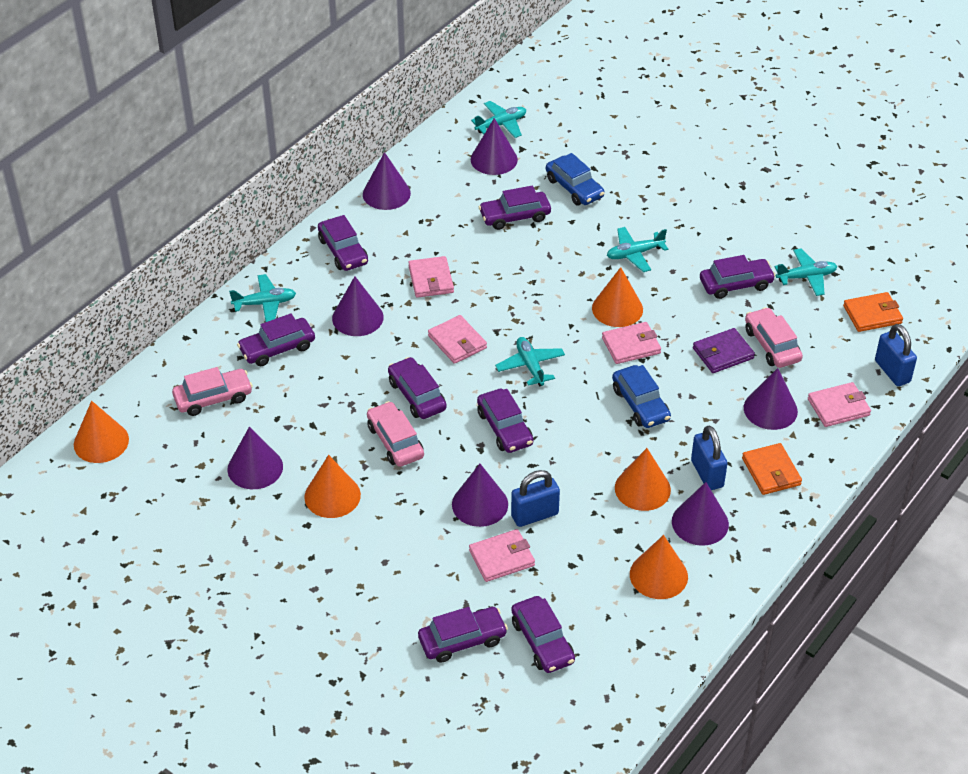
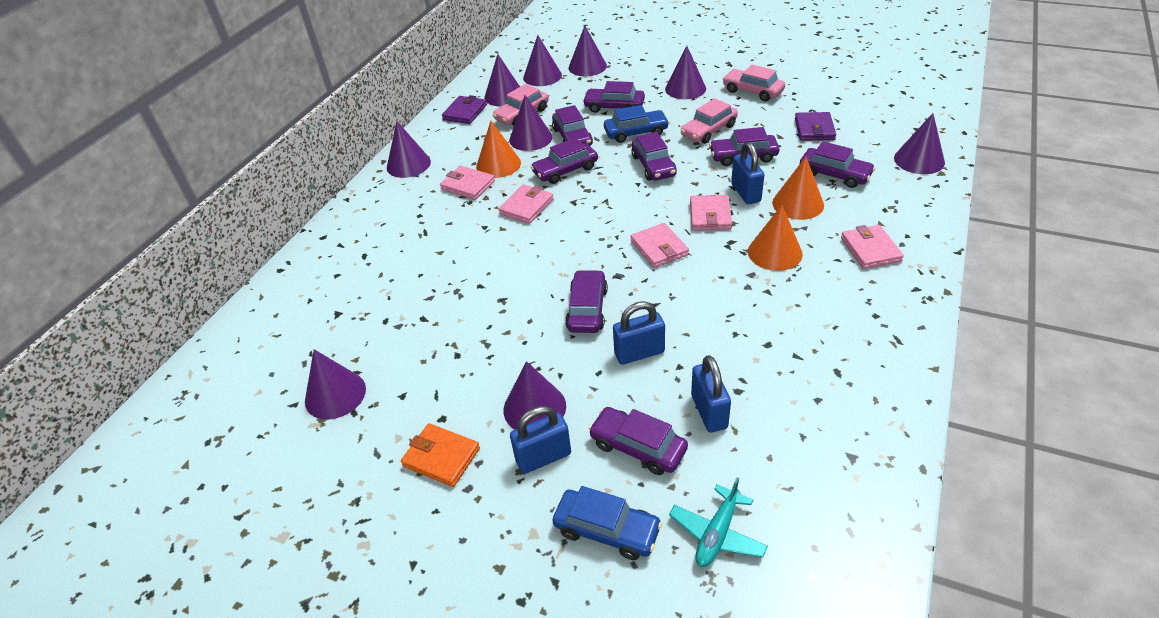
blue padlock: 3 -> 4
orange cone: 5 -> 3
orange wallet: 2 -> 1
purple cone: 7 -> 9
purple wallet: 1 -> 2
turquoise plane: 5 -> 1

